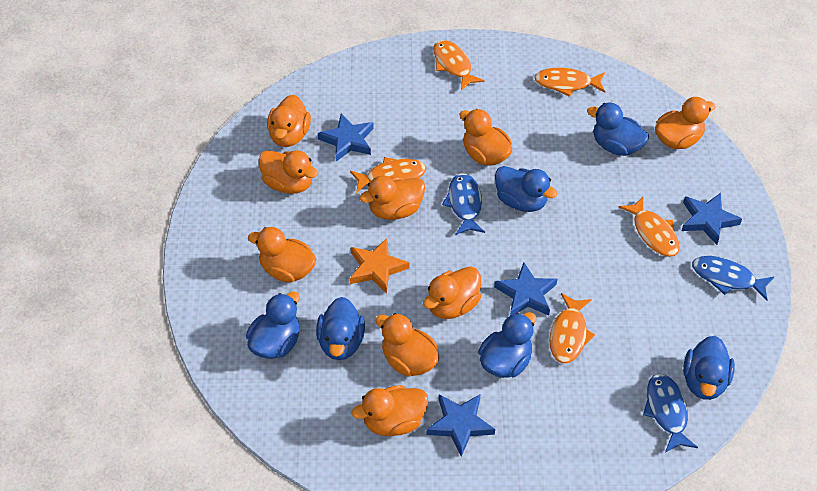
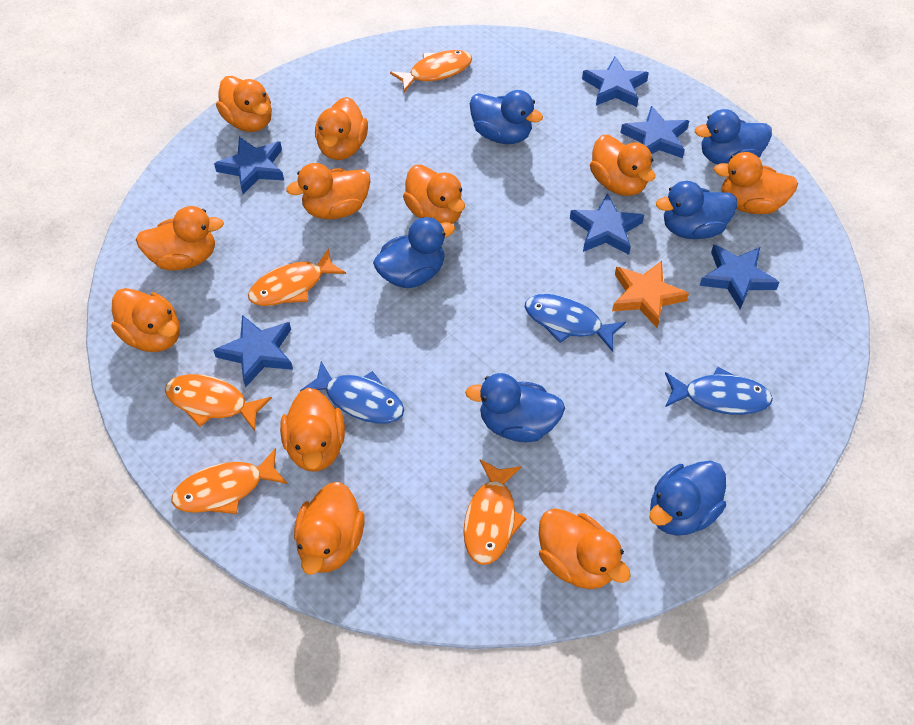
blue star: 4 -> 6
orange duck: 9 -> 11

